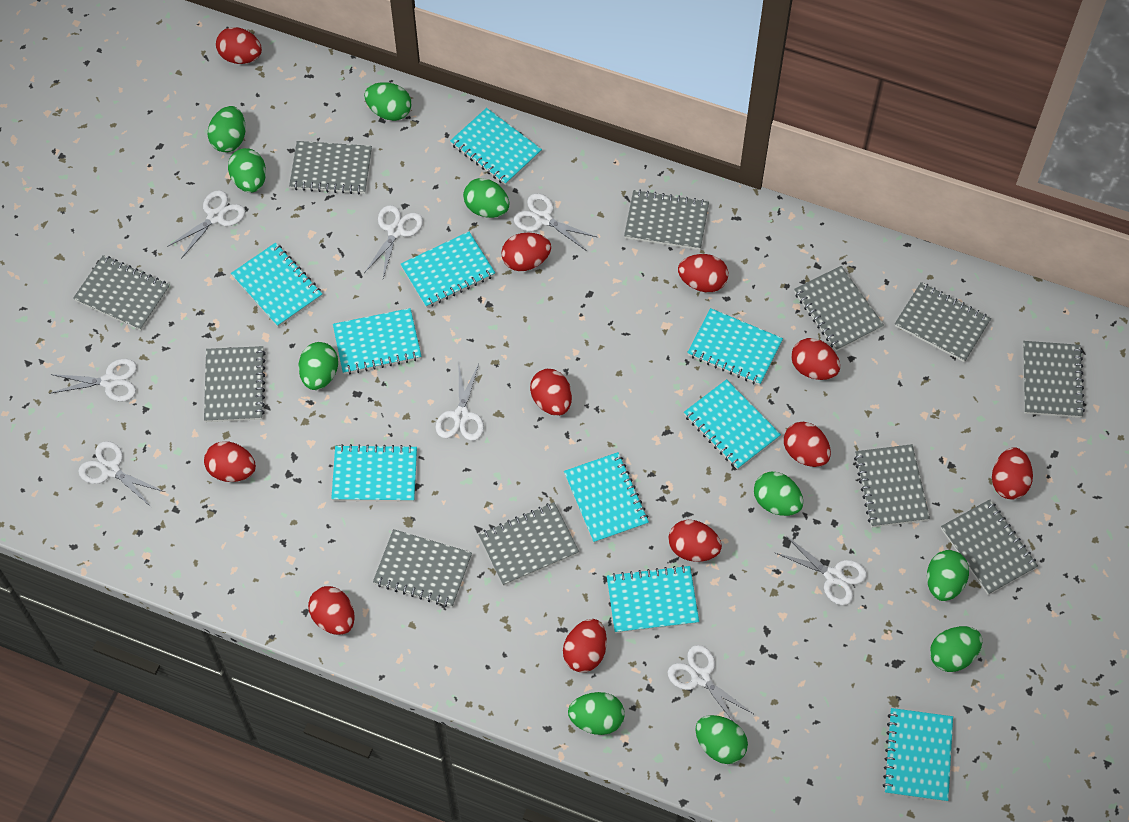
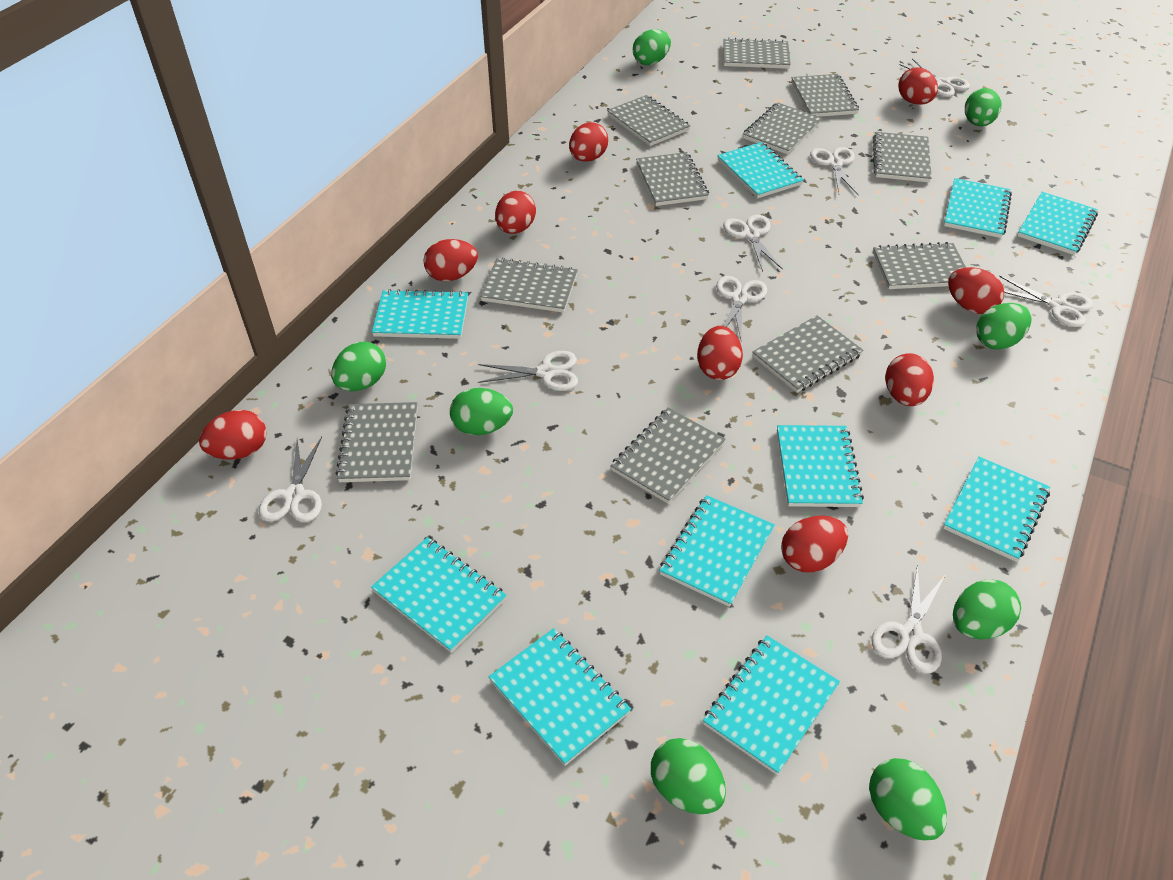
green egg: 10 -> 8
red egg: 11 -> 9

